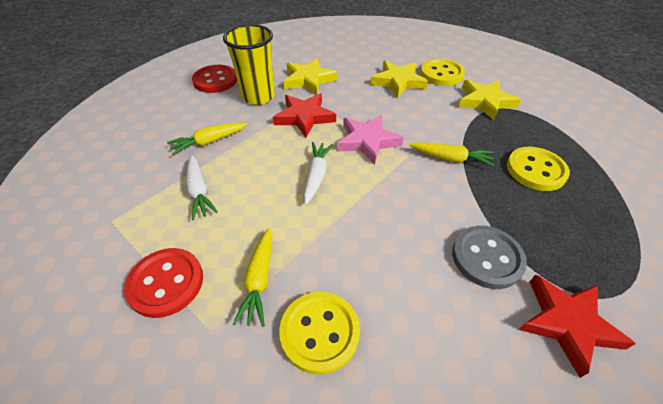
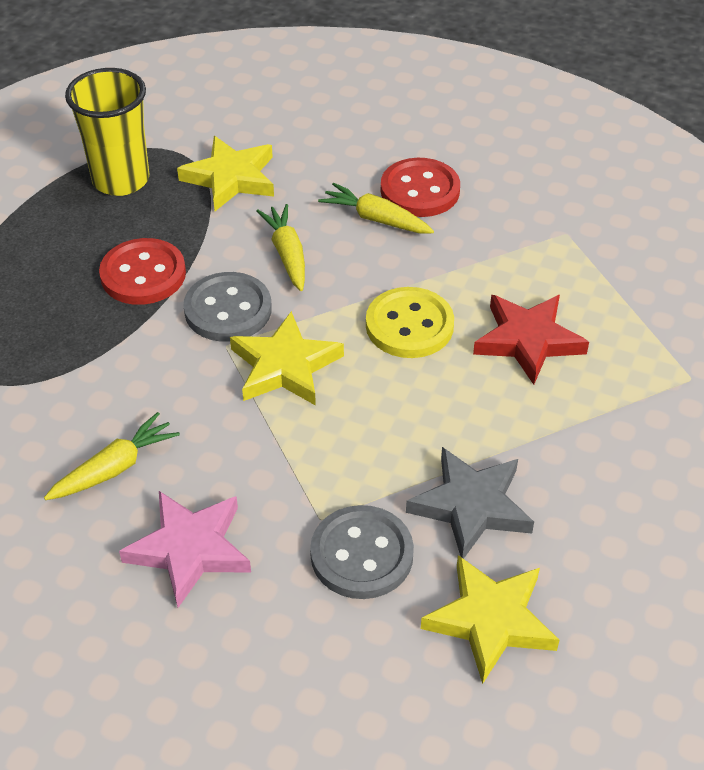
grey button: 1 -> 2
grey star: 0 -> 1
red star: 2 -> 1
white carrot: 2 -> 0
yellow button: 3 -> 1

